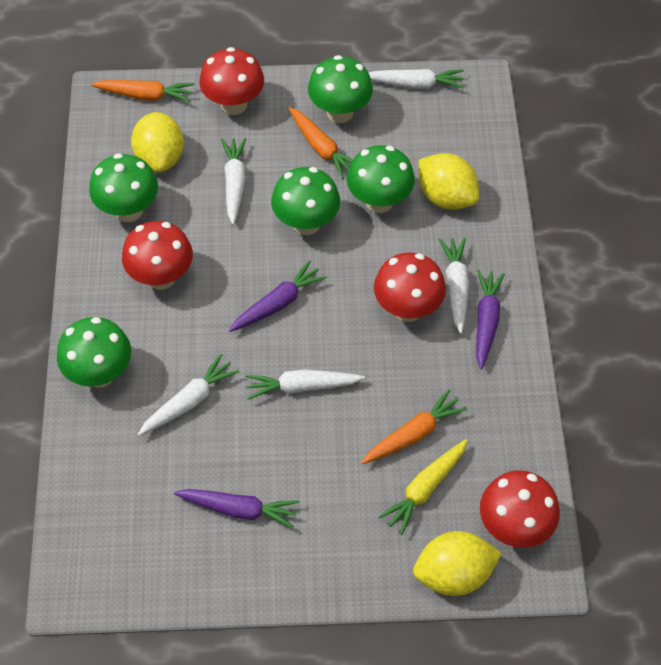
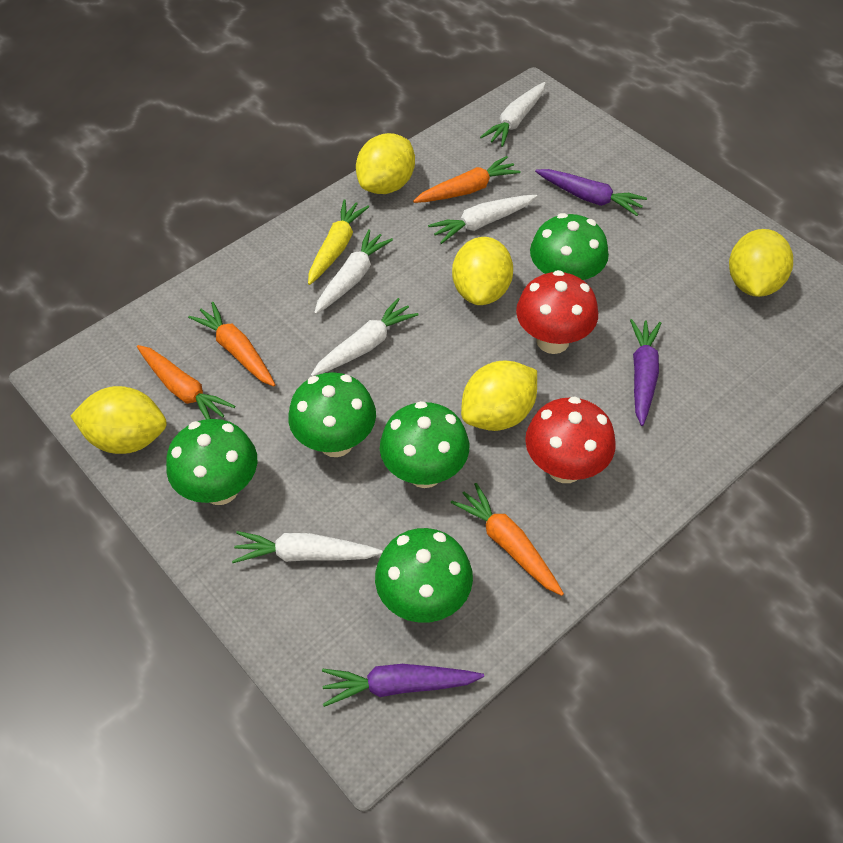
orange carrot: 3 -> 4
red mushroom: 4 -> 2
yellow lemon: 3 -> 5

